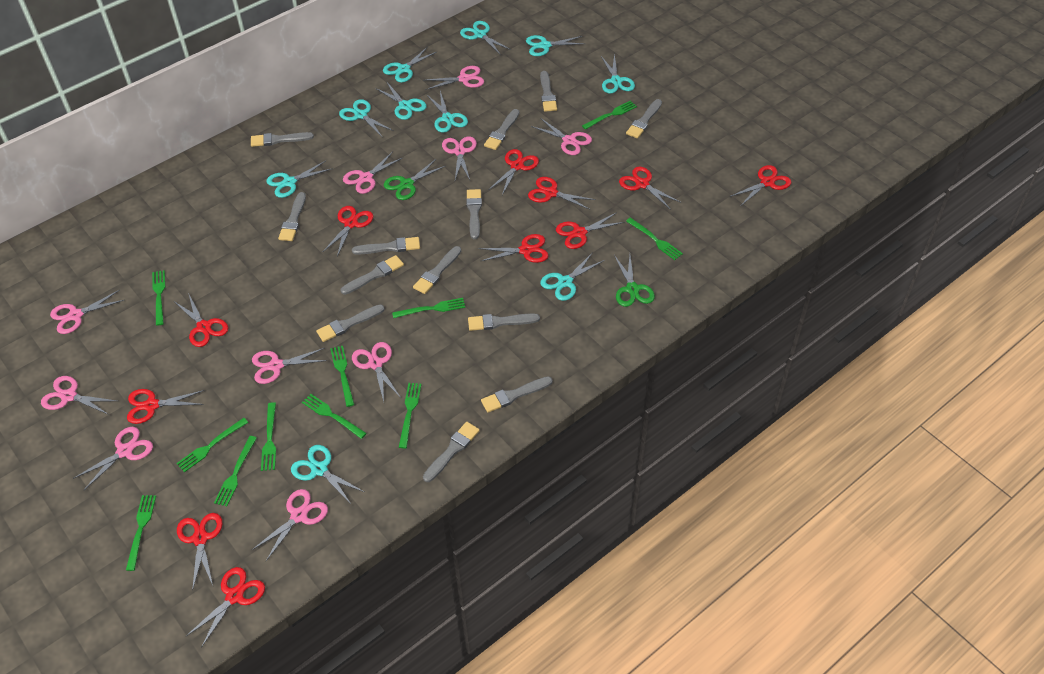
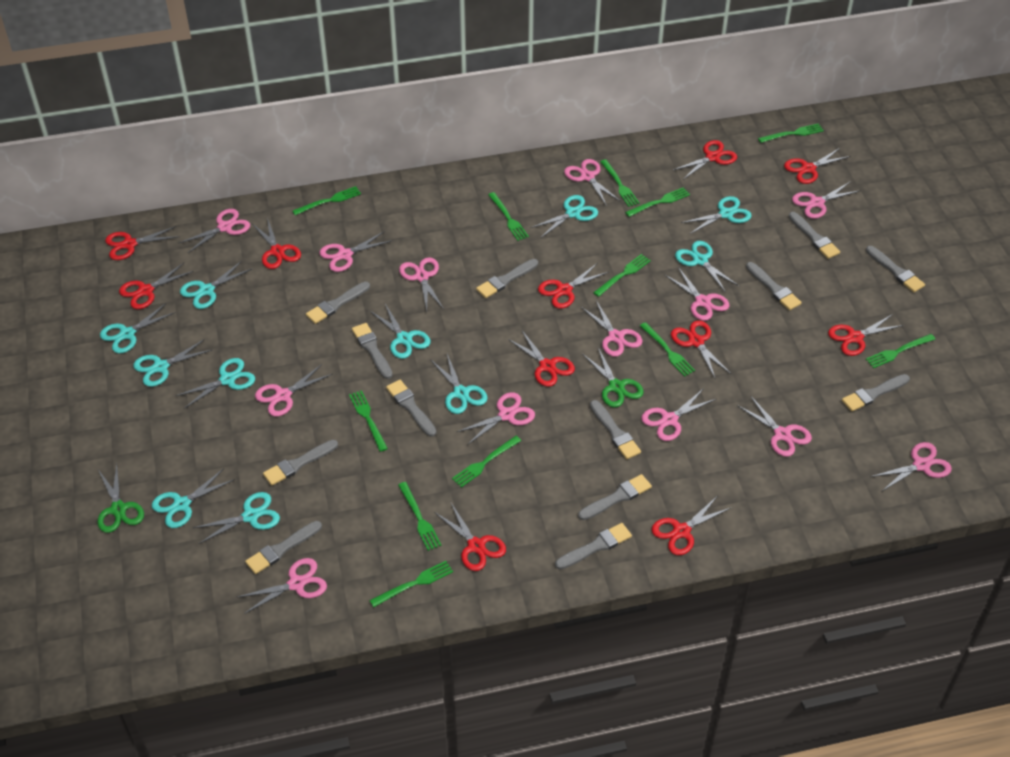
green fork: 11 -> 12
pink scissors: 10 -> 13
turquoise scissors: 10 -> 11

